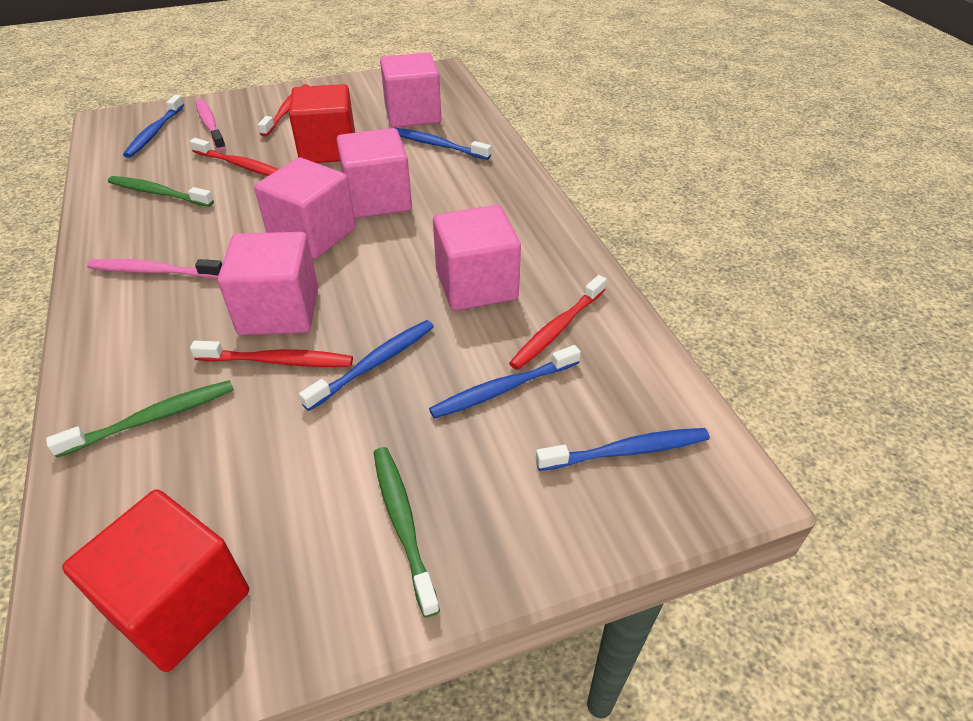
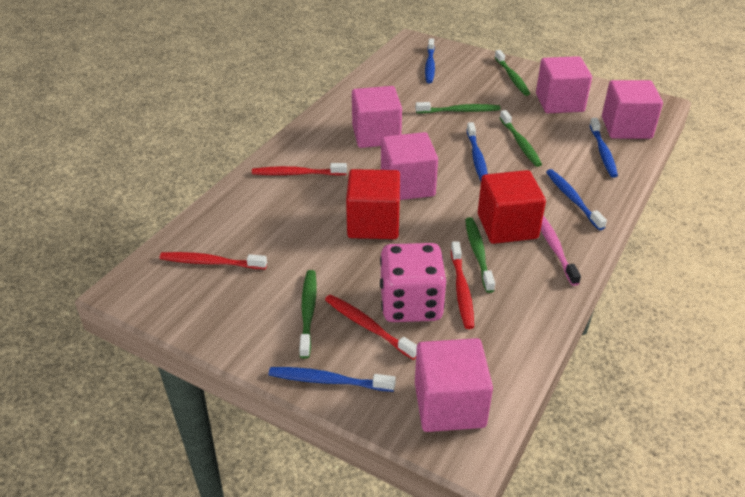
green toothbrush: 3 -> 5
pink dice: 0 -> 1
pink toothbrush: 2 -> 1

